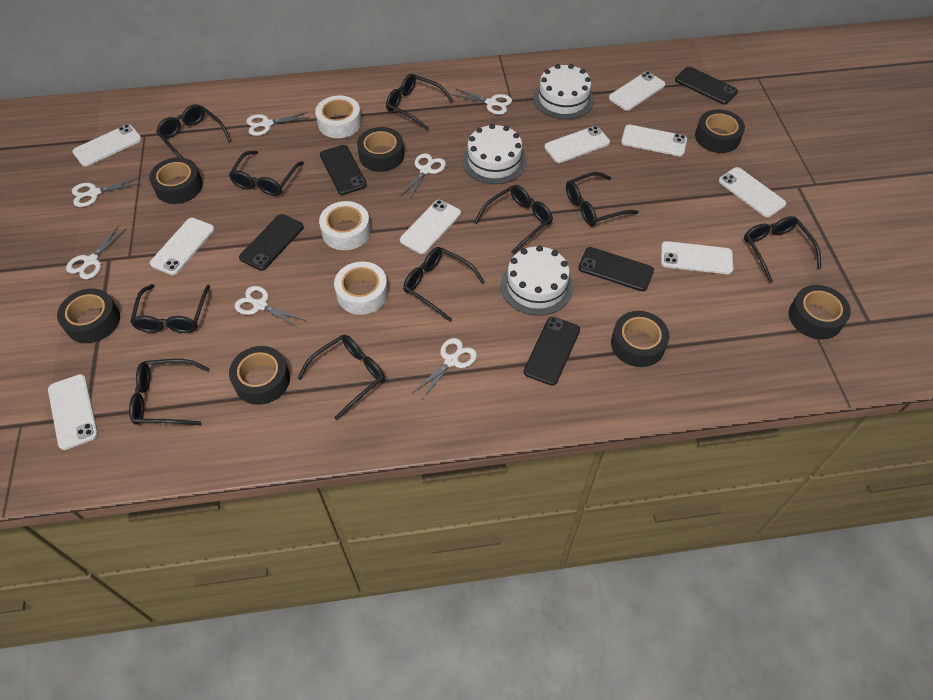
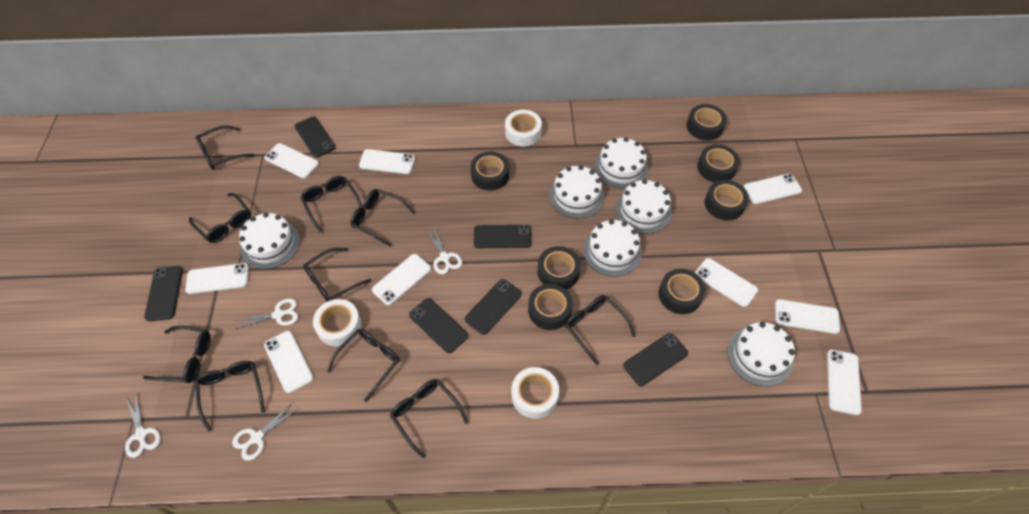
black phone: 5 -> 6
white cake: 3 -> 6
white scissors: 7 -> 4

